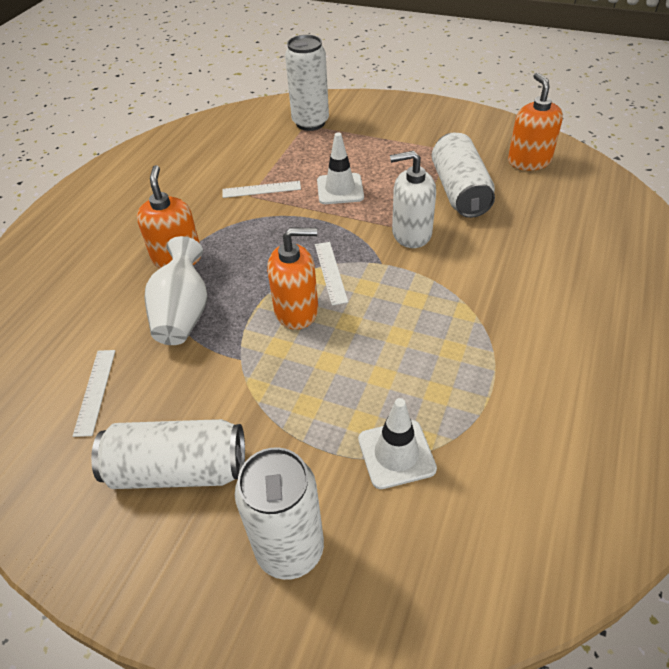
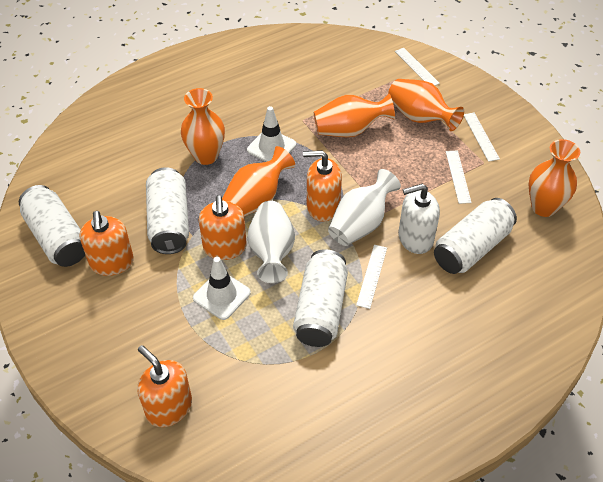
orange soap dispenser: 3 -> 4
orange vase: 0 -> 5
white ruler: 3 -> 4
white vase: 1 -> 2

